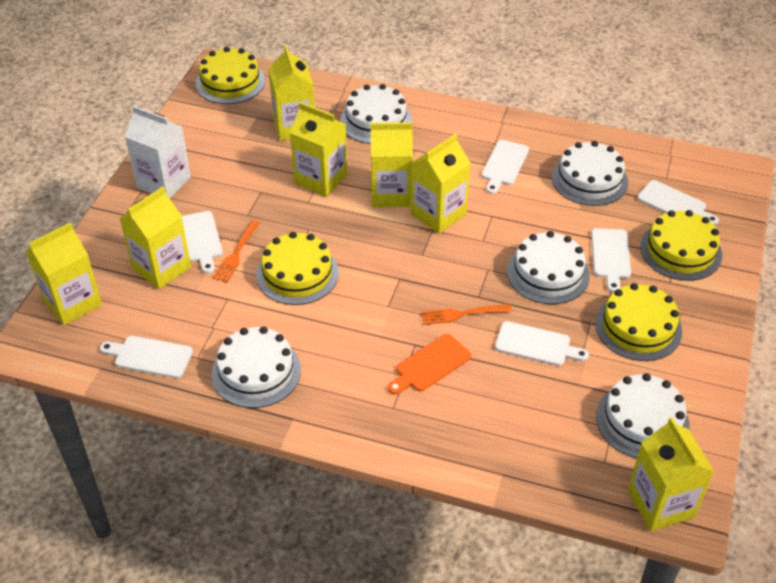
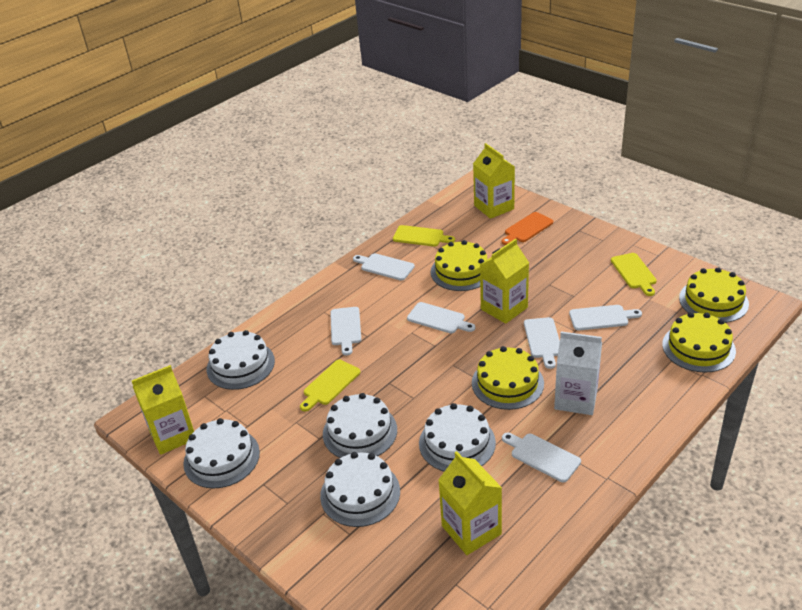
orange fork: 2 -> 0
yellow carton: 7 -> 4
yellow cutting board: 0 -> 3

